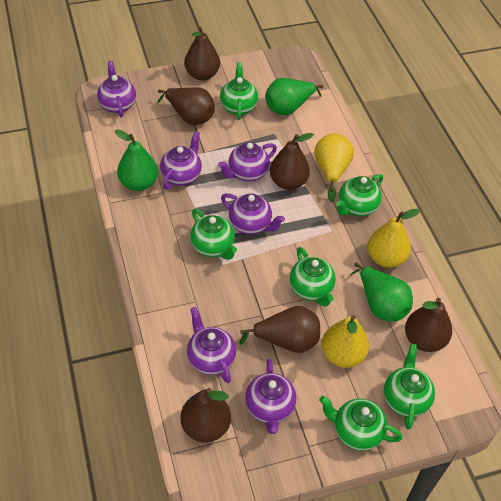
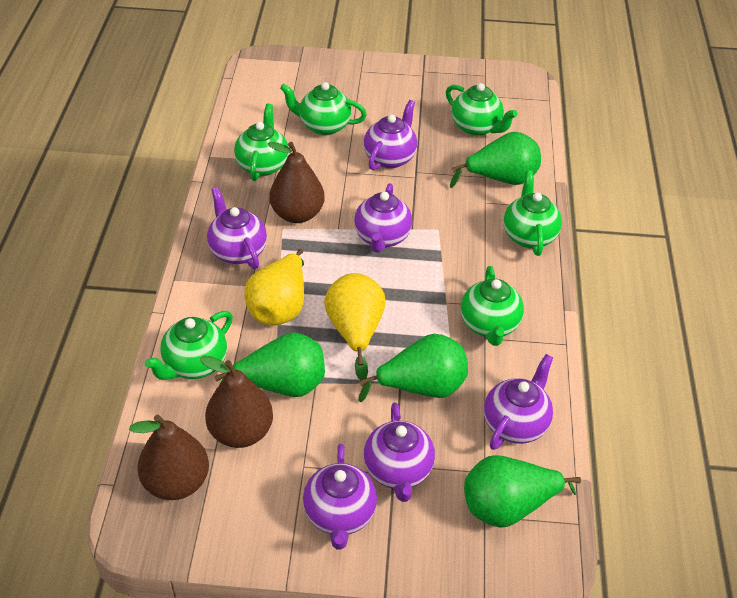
brown pear: 6 -> 3
green pear: 3 -> 4
yellow pear: 3 -> 2

